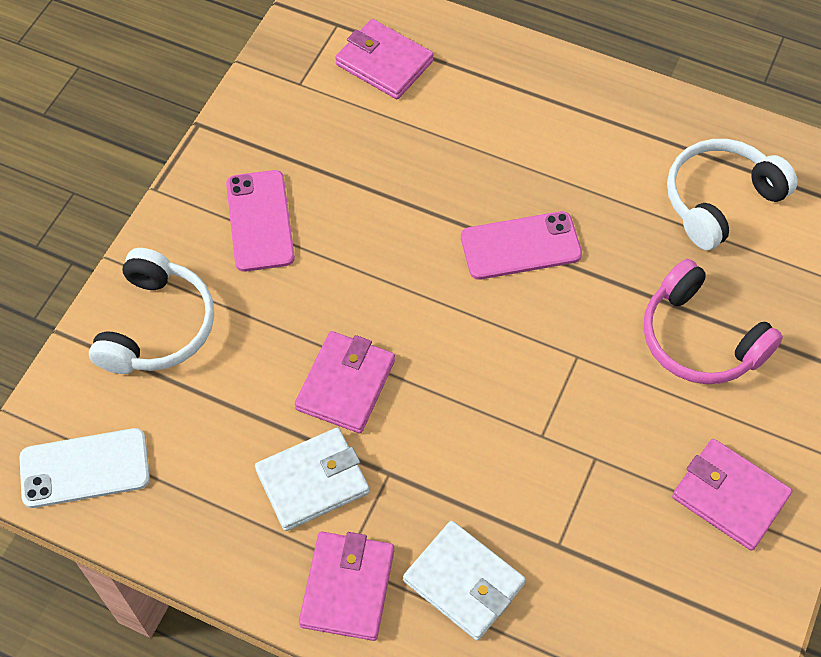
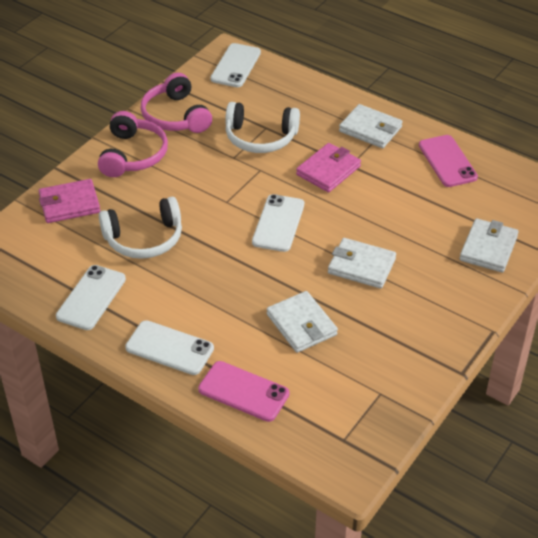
pink headphones: 1 -> 2
pink wallet: 4 -> 2
white phone: 1 -> 4
white wallet: 2 -> 4

